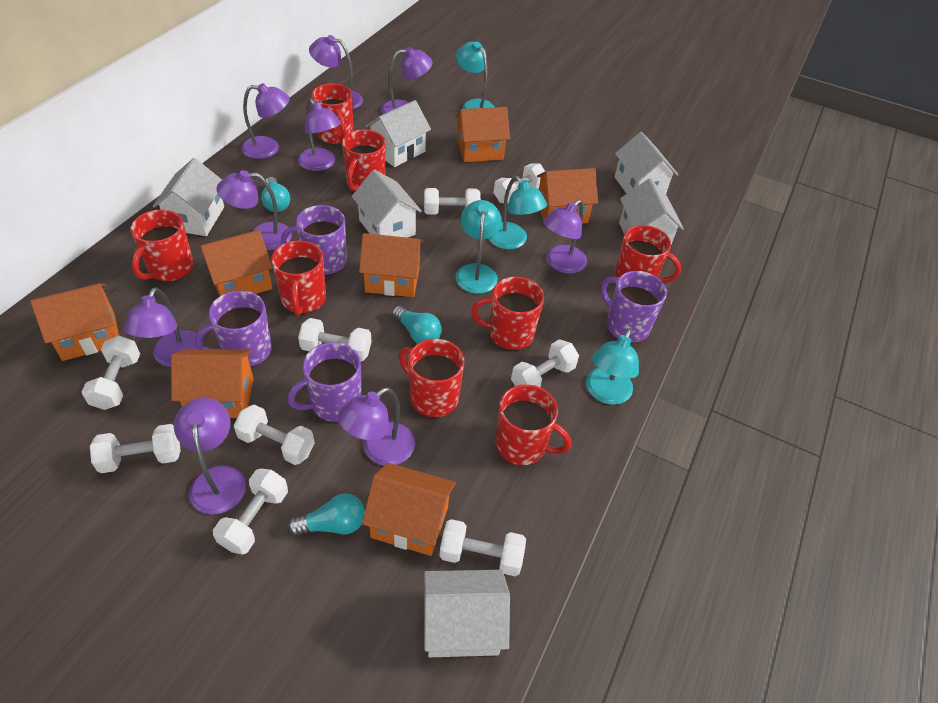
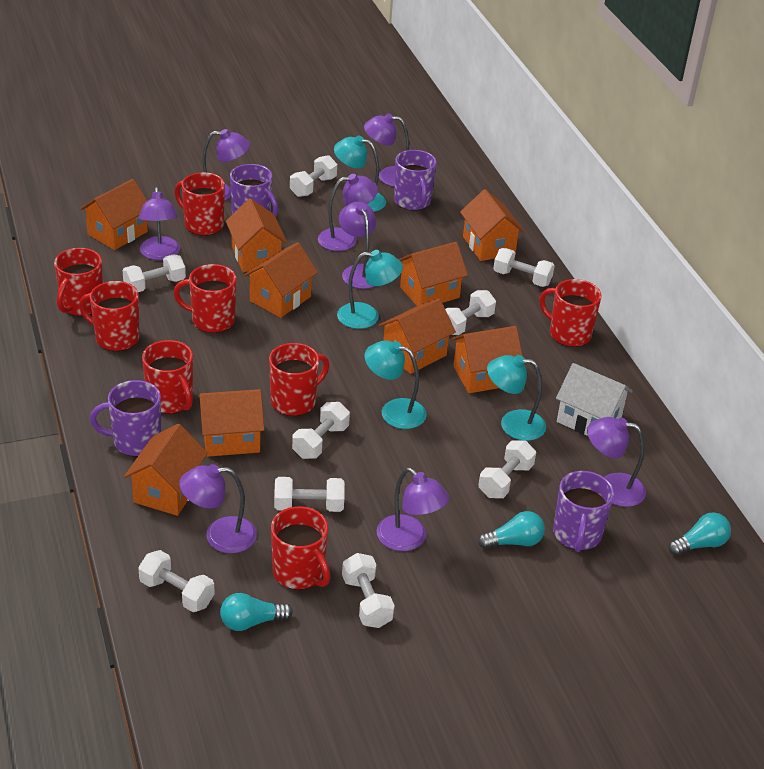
orange house: 7 -> 9
purple lamp: 9 -> 8
white house: 6 -> 1

